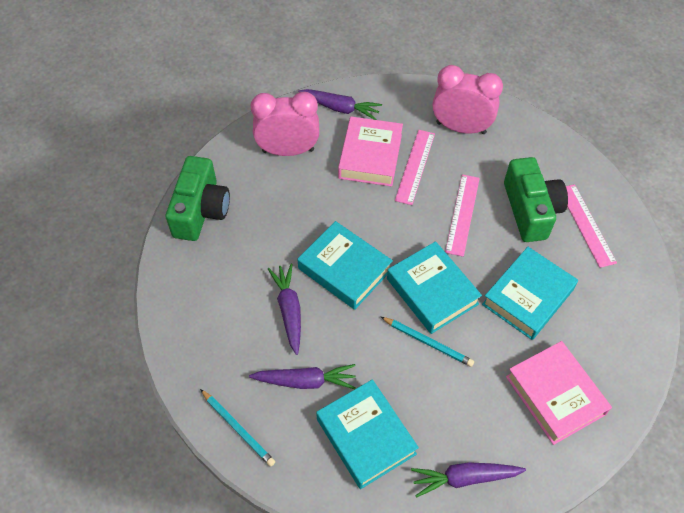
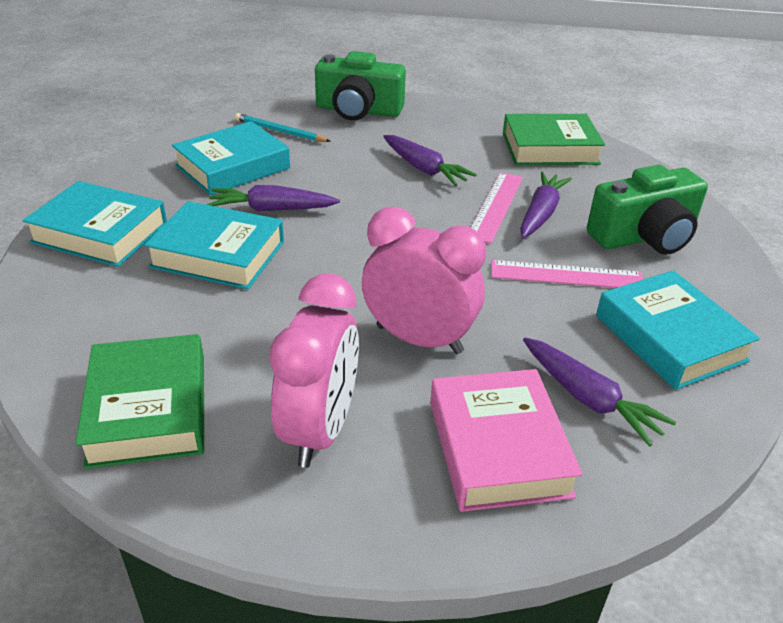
green book: 0 -> 2
pink book: 2 -> 1
pink ruler: 3 -> 2
turquoise pencil: 2 -> 1

